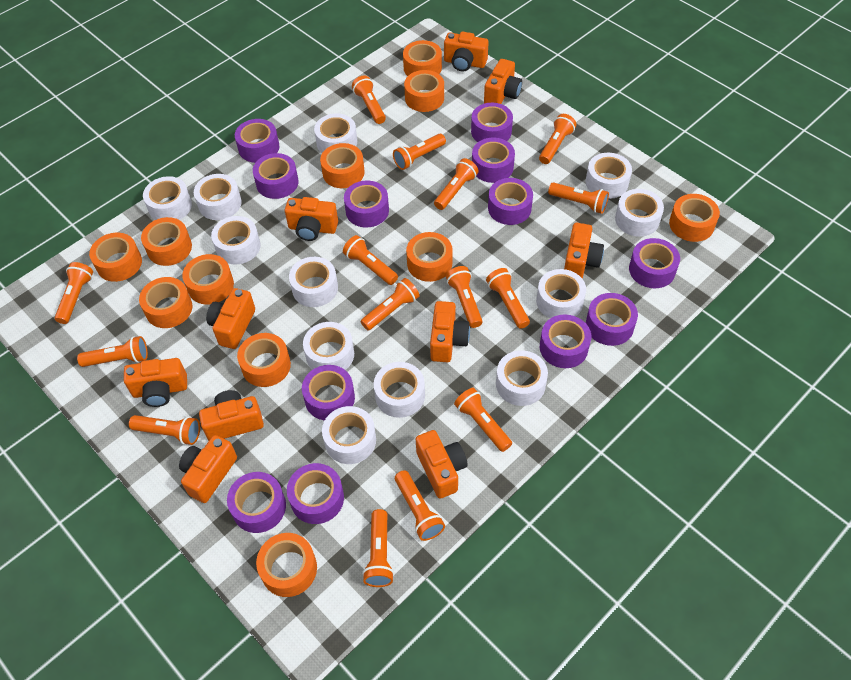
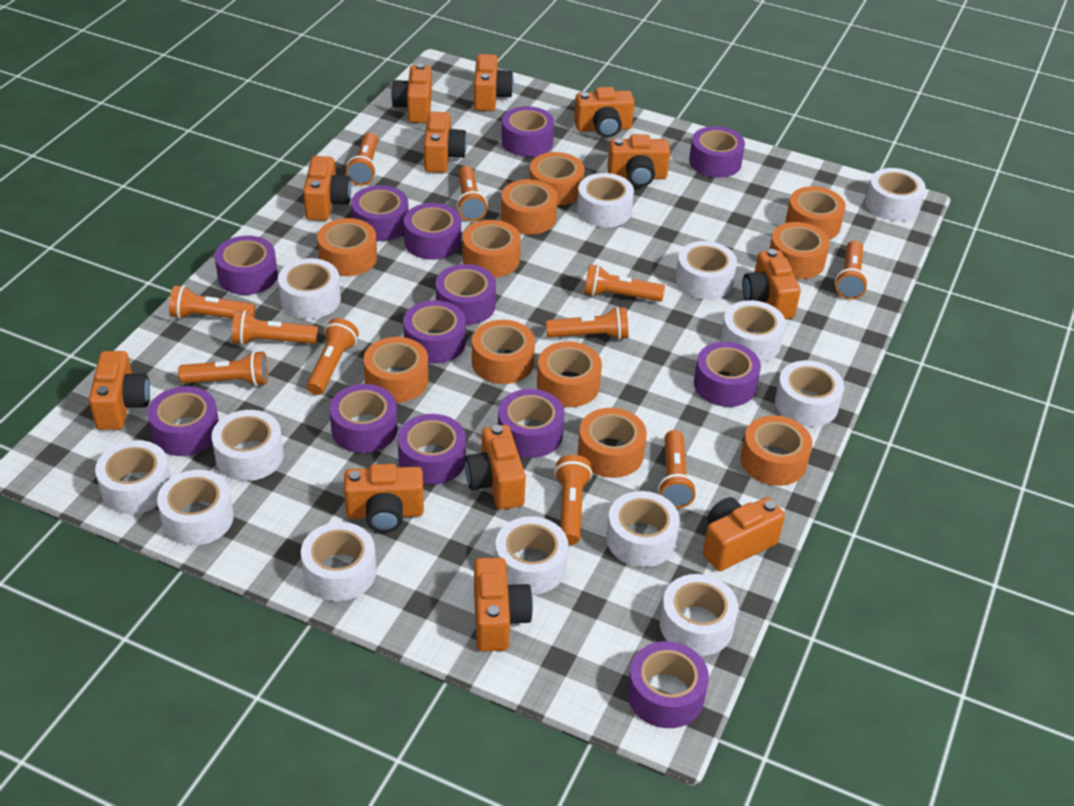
orange camera: 10 -> 12
orange flashlight: 15 -> 11
purple tape: 12 -> 13
white tape: 12 -> 13

